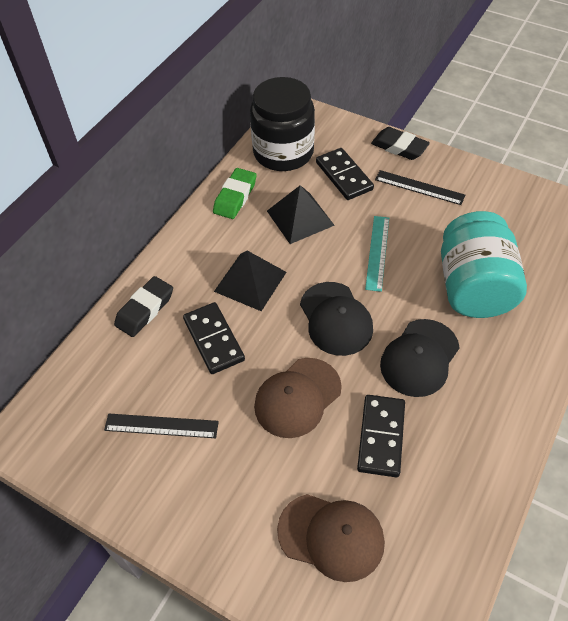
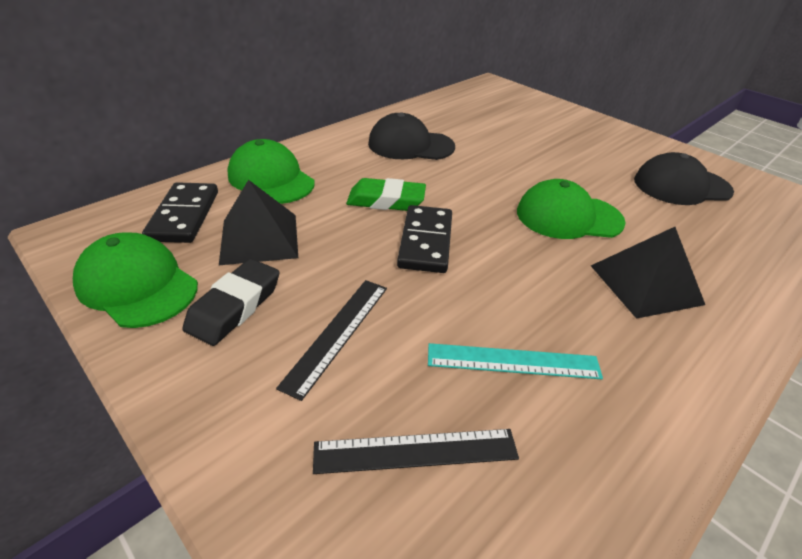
black domino: 3 -> 2
black eraser: 2 -> 1
black jar: 1 -> 0
brown cap: 2 -> 0
green cap: 0 -> 3
turquoise jar: 1 -> 0

